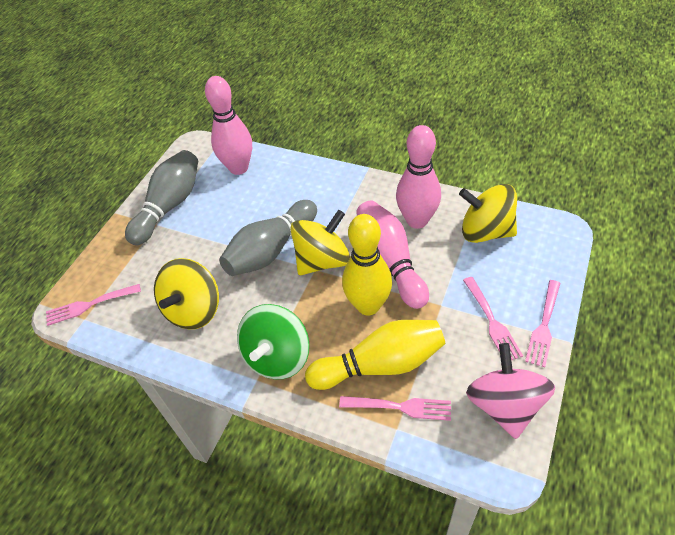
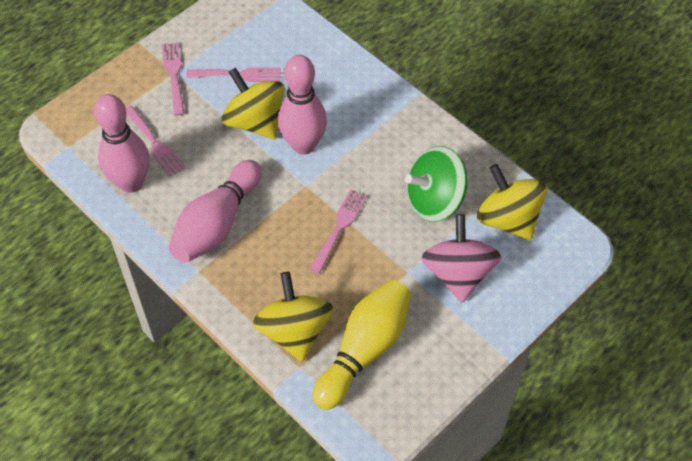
grey bowling pin: 2 -> 0
yellow bowling pin: 2 -> 1

